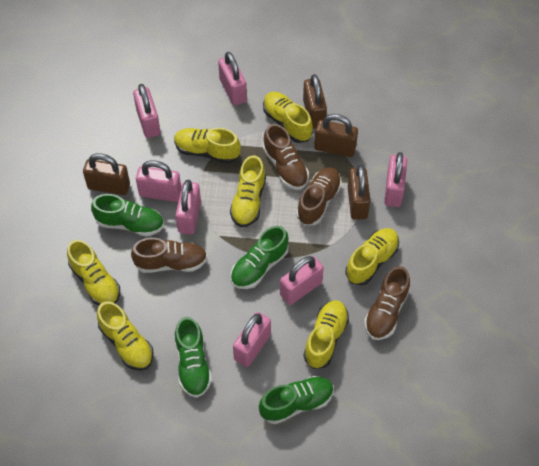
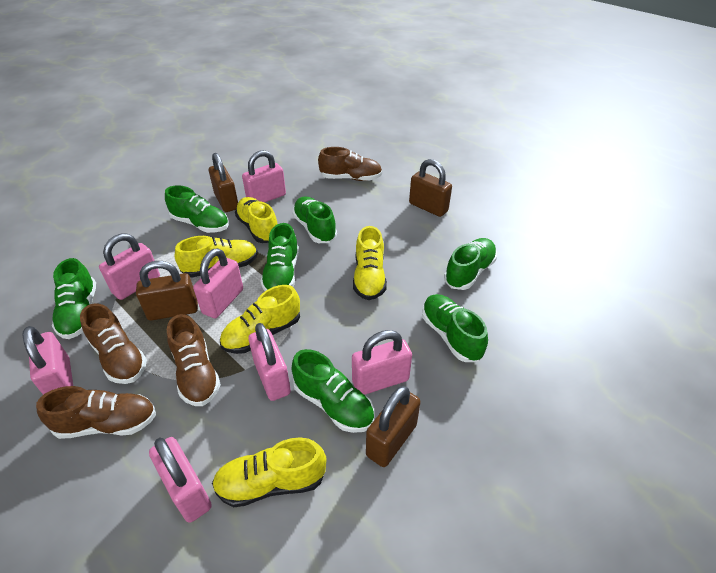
green shoe: 4 -> 7
yellow shoe: 7 -> 5

